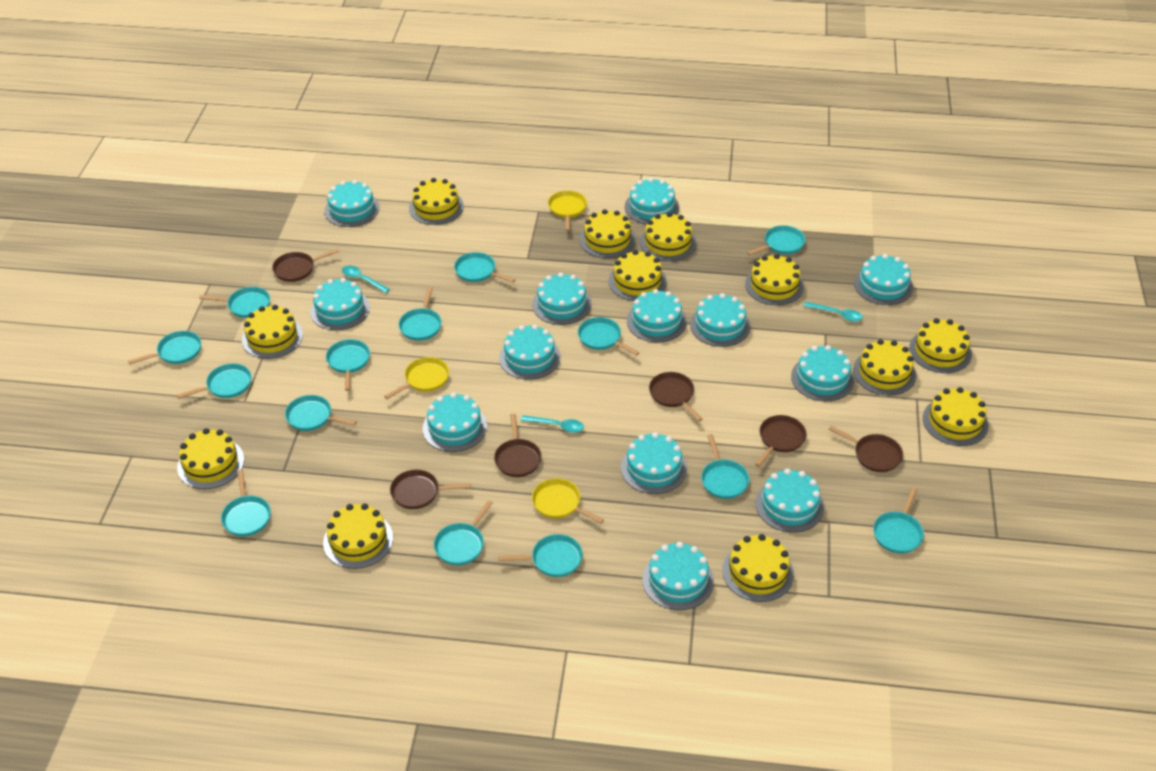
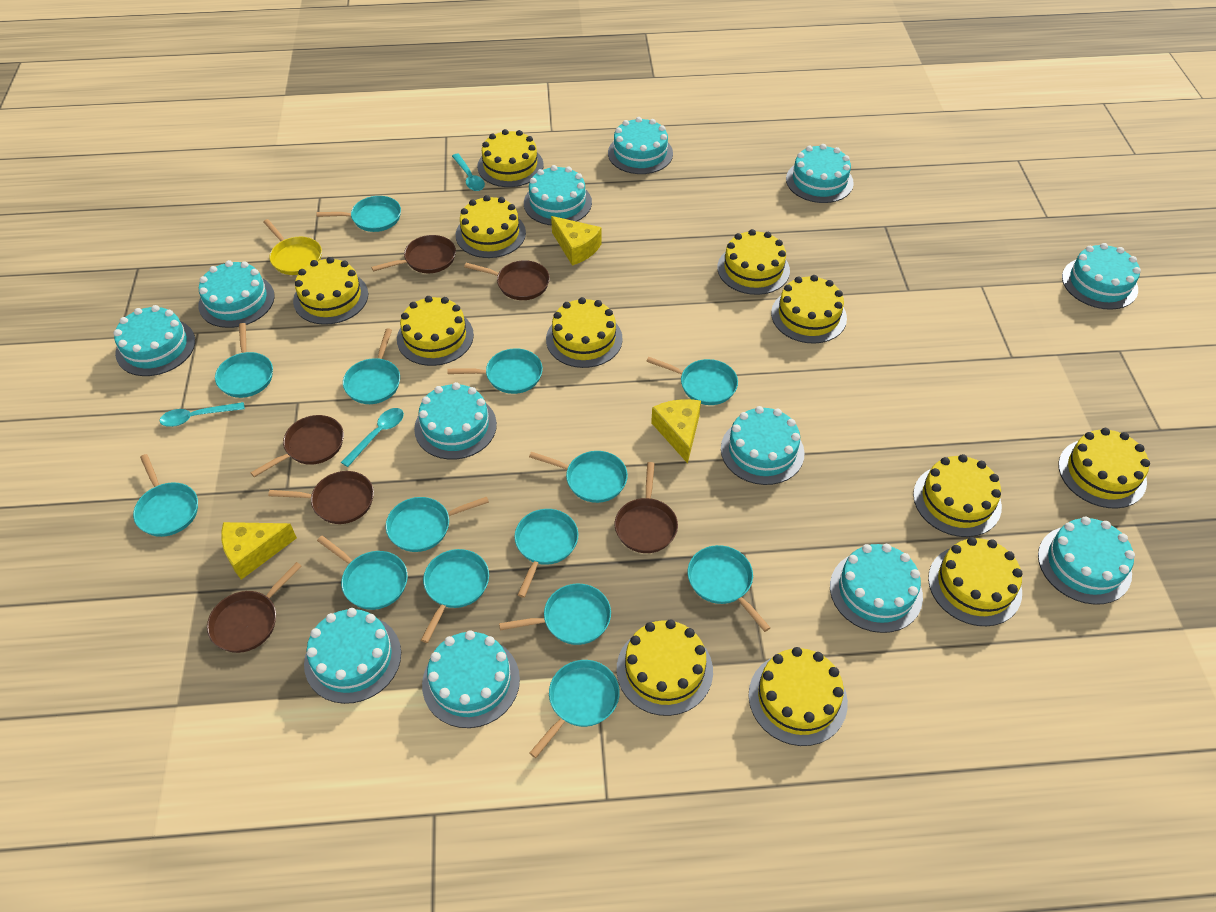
turquoise cake: 13 -> 12
yellow cheese: 0 -> 3
yellow pan: 3 -> 1

